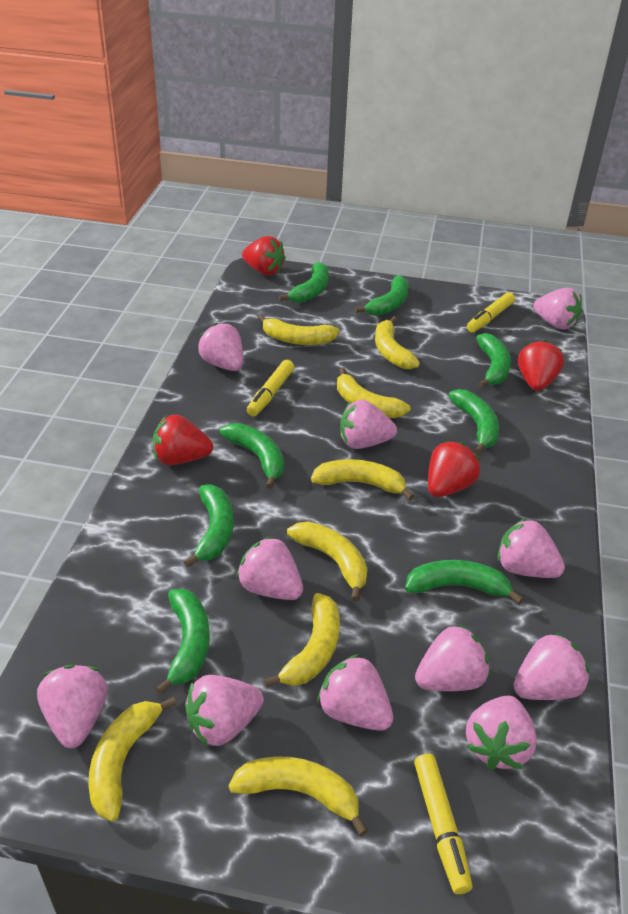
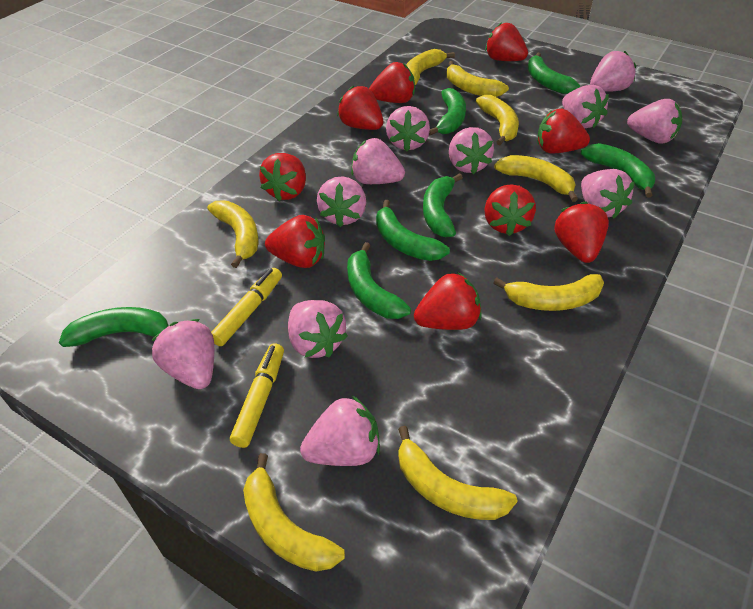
green banana: 8 -> 7
red strawberry: 4 -> 9
yellow marker: 3 -> 2

